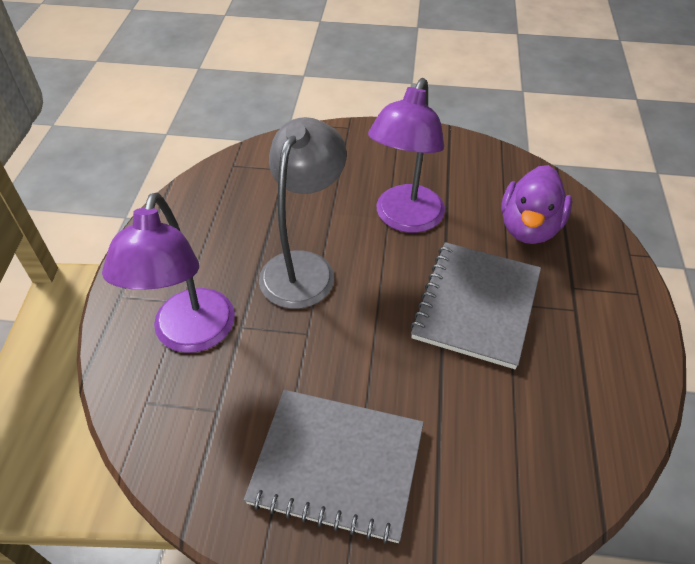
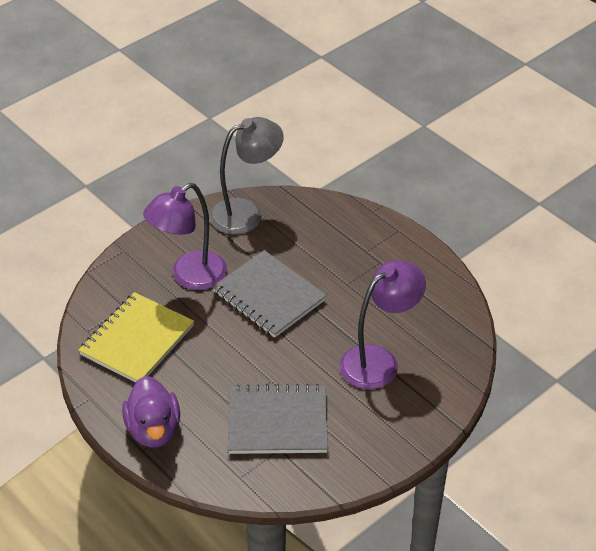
yellow notebook: 0 -> 1

